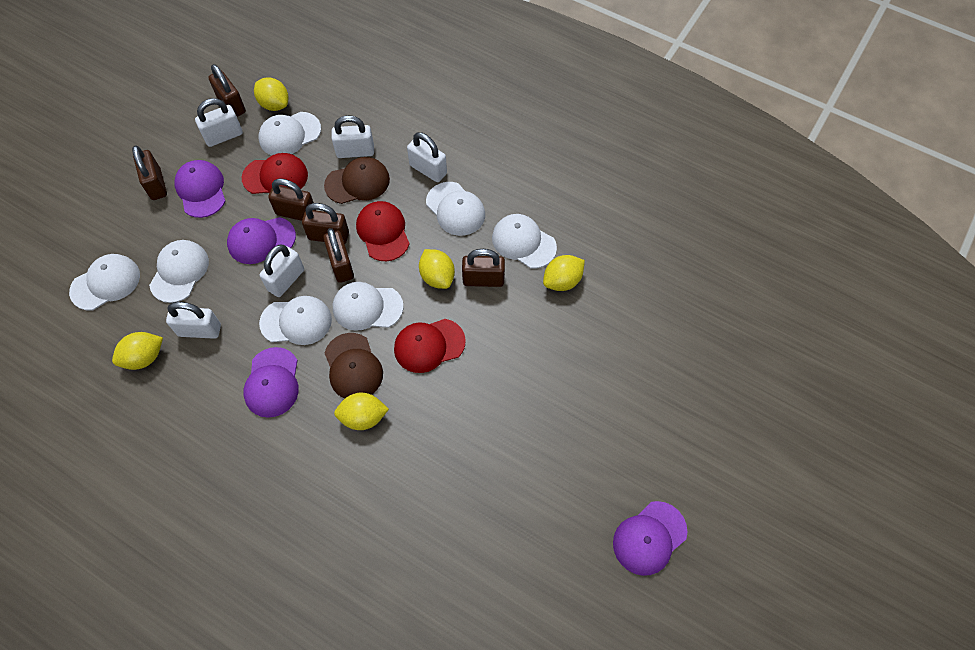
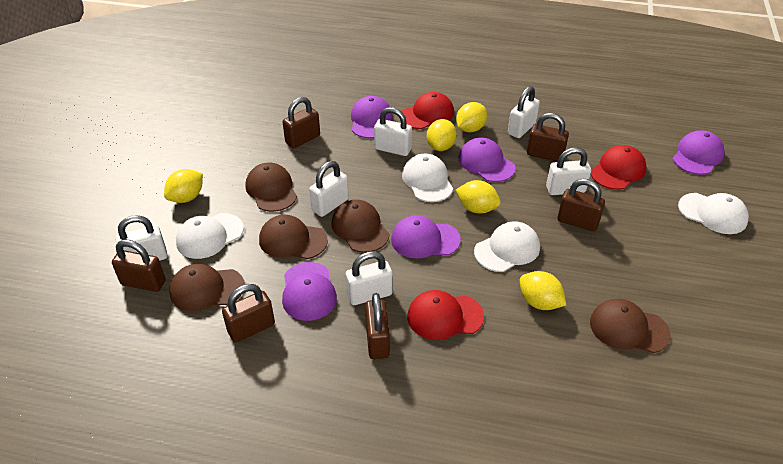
brown cap: 2 -> 5
purple cap: 4 -> 5
white cap: 7 -> 4
white padlock: 5 -> 6

